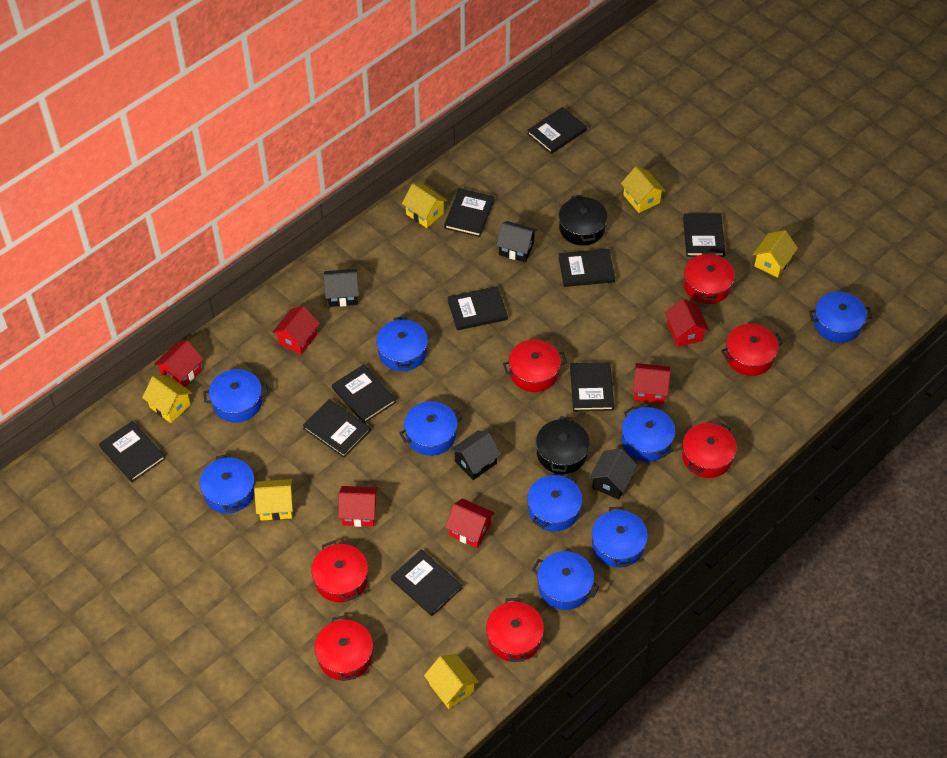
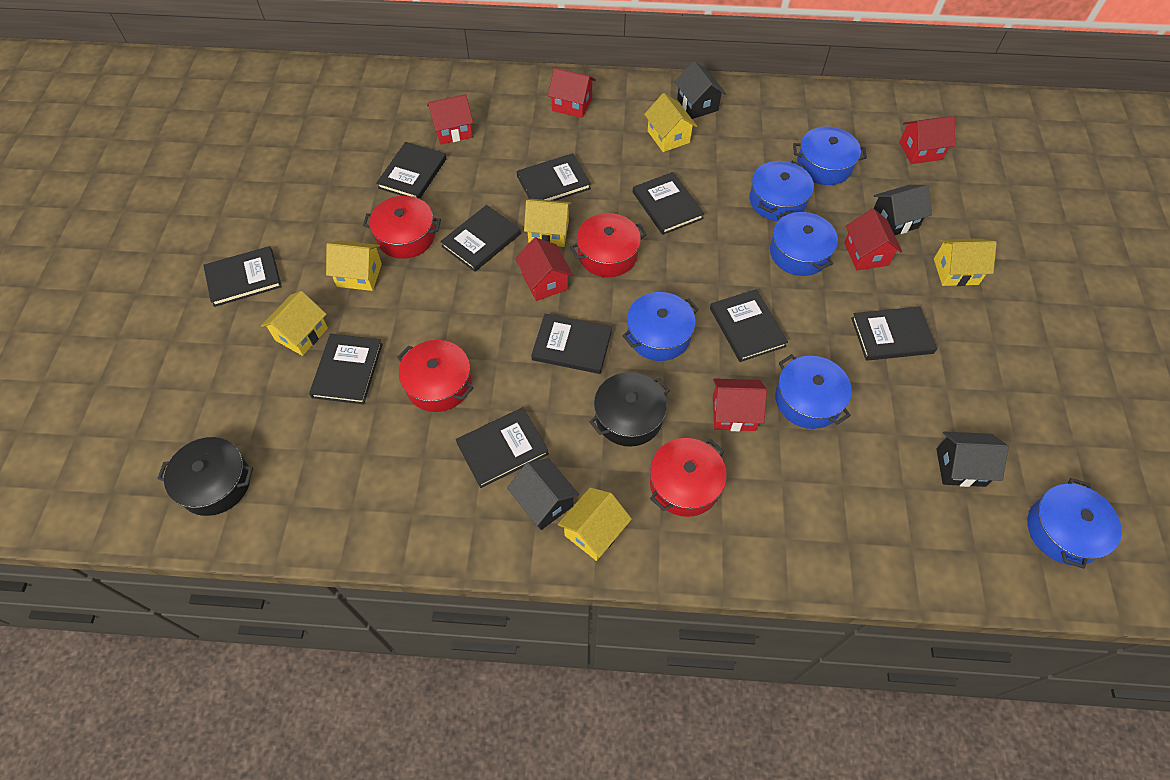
blue pot: 9 -> 6
red pot: 7 -> 4

